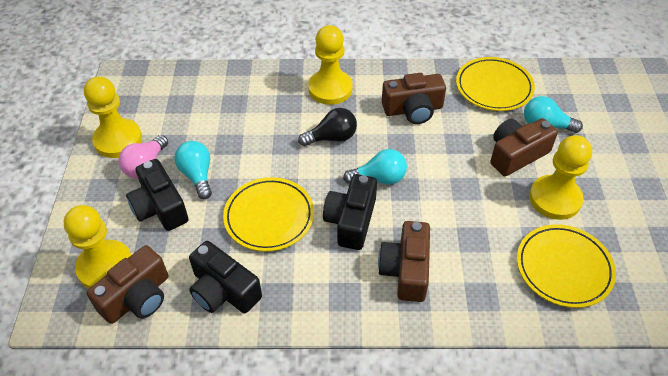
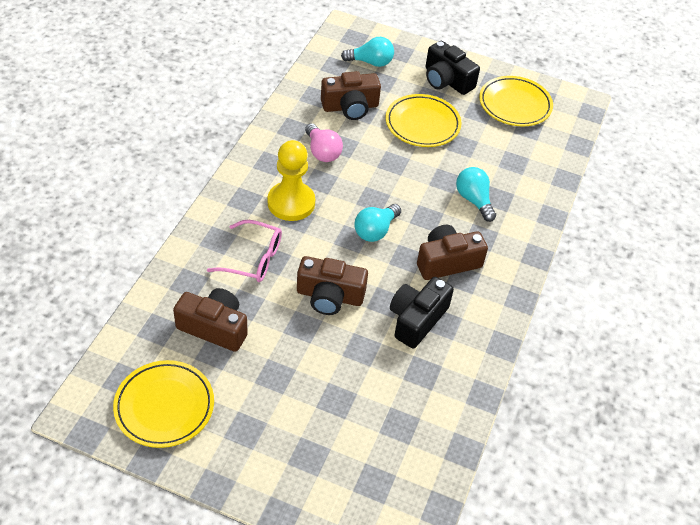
black camera: 3 -> 2
black light bulb: 1 -> 0
pink glasses: 0 -> 1
yellow pawn: 4 -> 1

